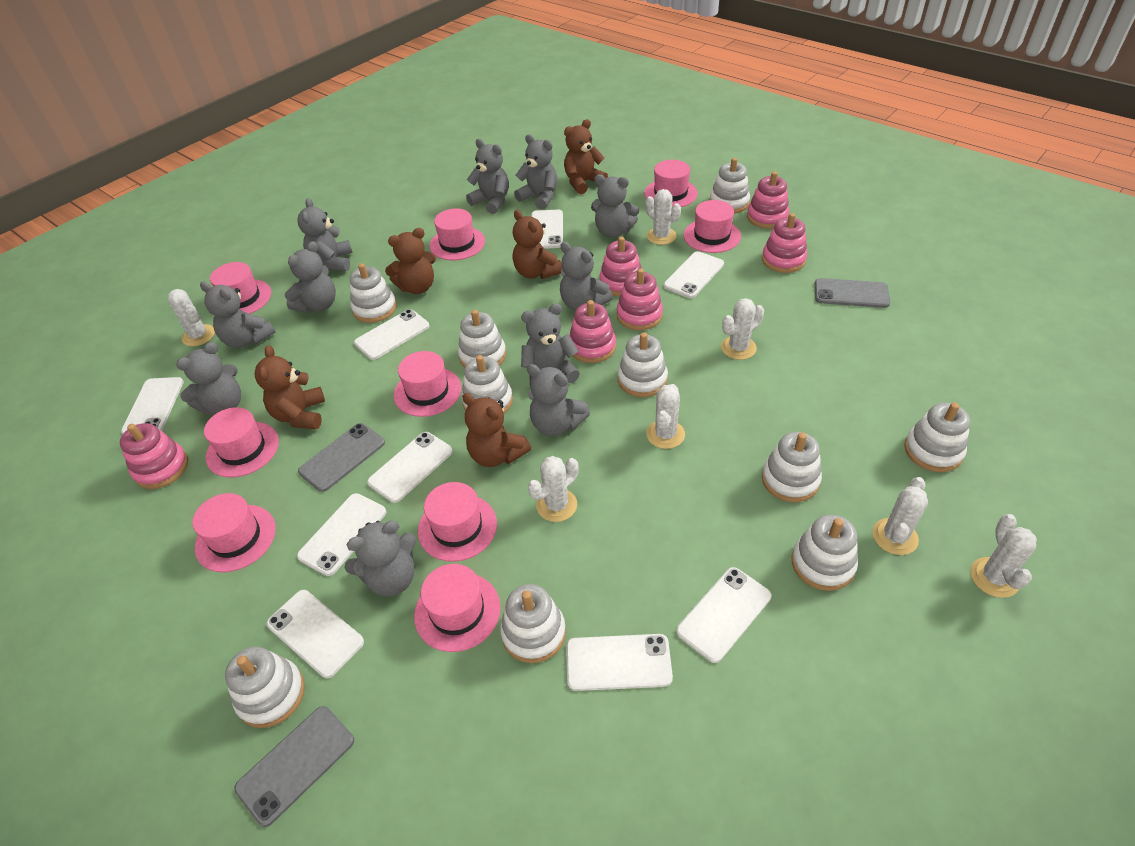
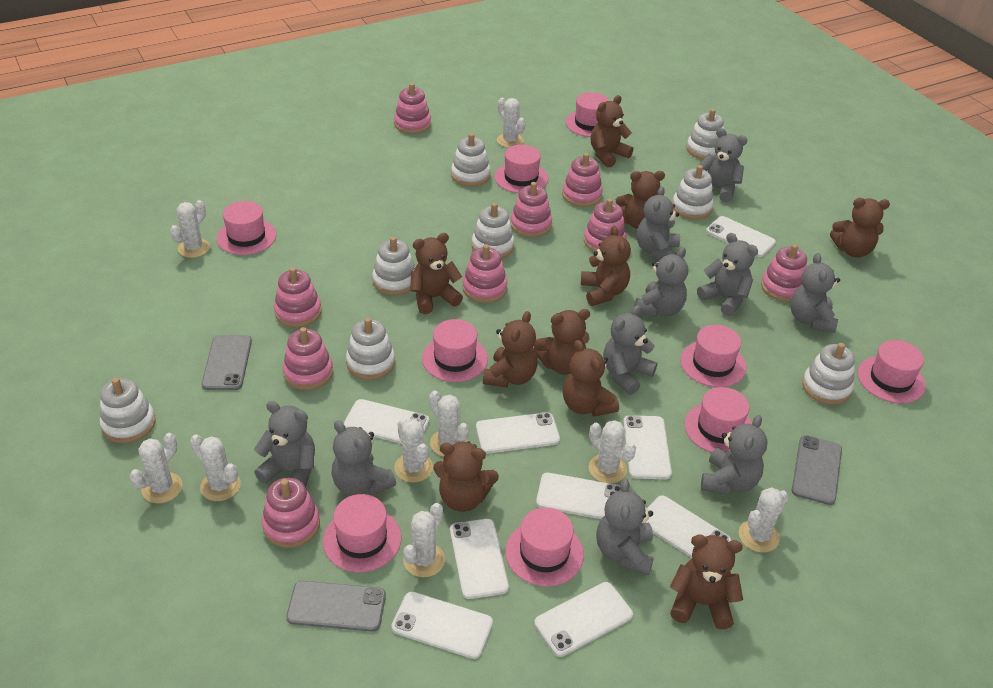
brown teddy bear: 5 -> 10
grey teddy bear: 11 -> 10
pink stacking toy: 6 -> 9
white cactus: 7 -> 9
white stacking toy: 10 -> 8

